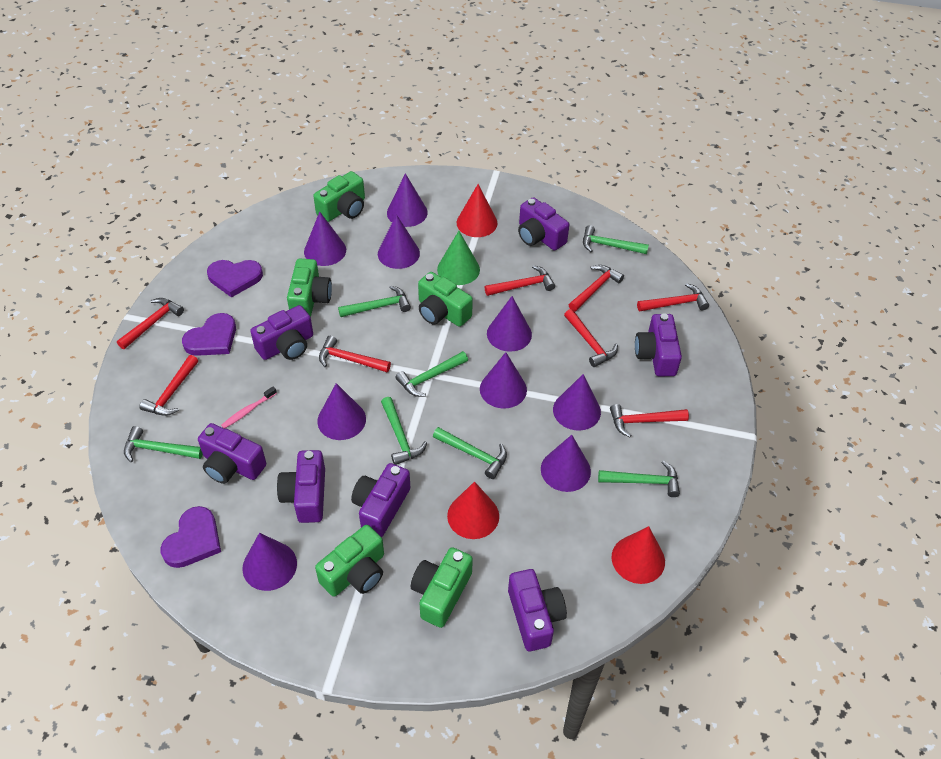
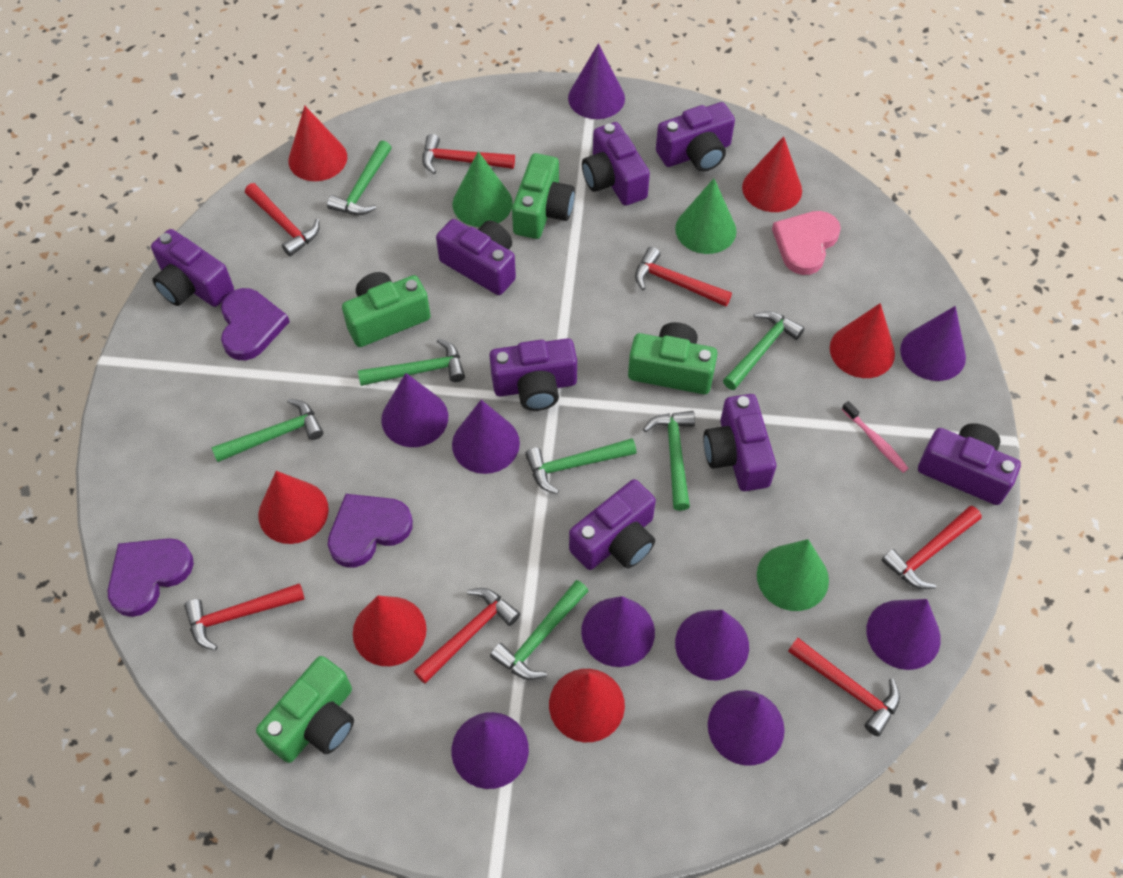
green camera: 5 -> 4
green cone: 1 -> 3
pink heart: 0 -> 1
purple camera: 7 -> 8
red cone: 3 -> 6
red hammer: 8 -> 7

